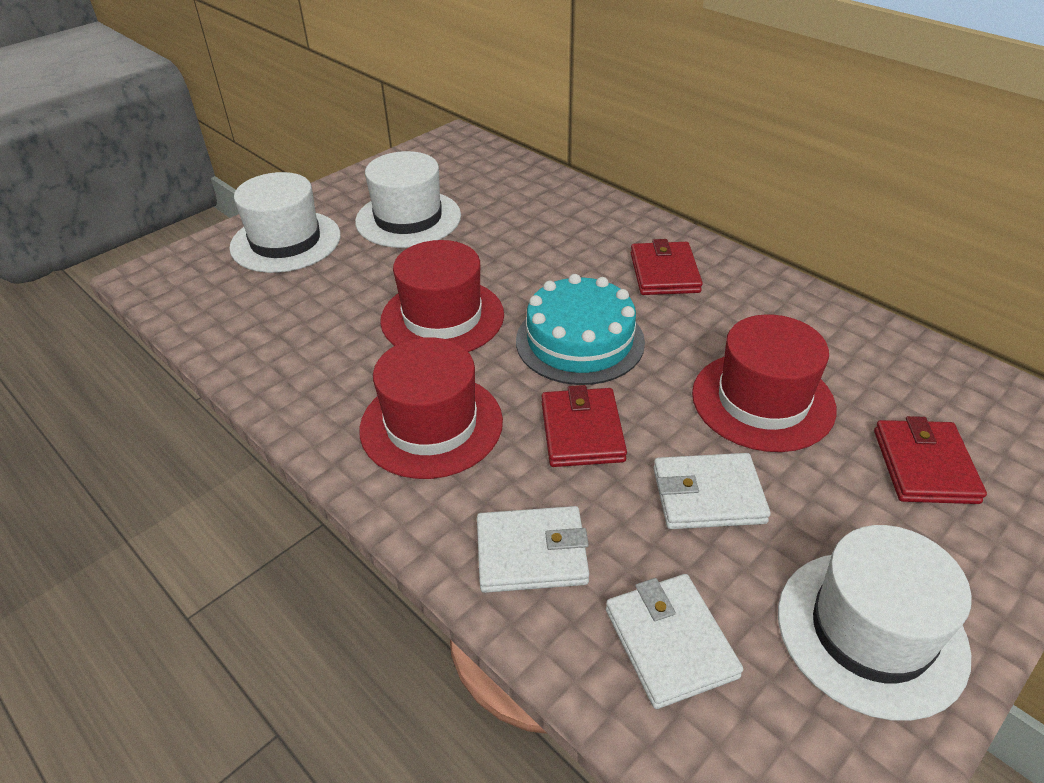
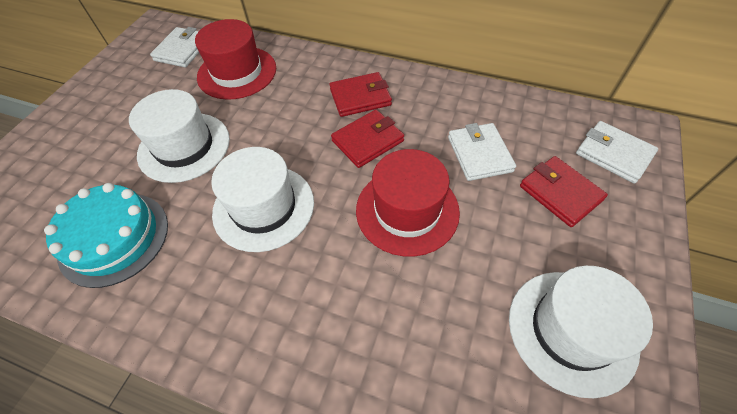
red hat: 3 -> 2

